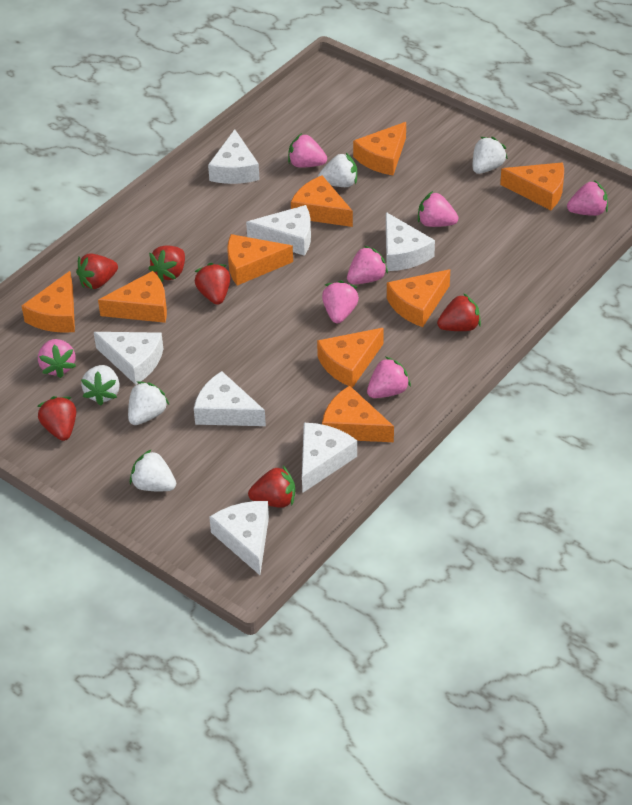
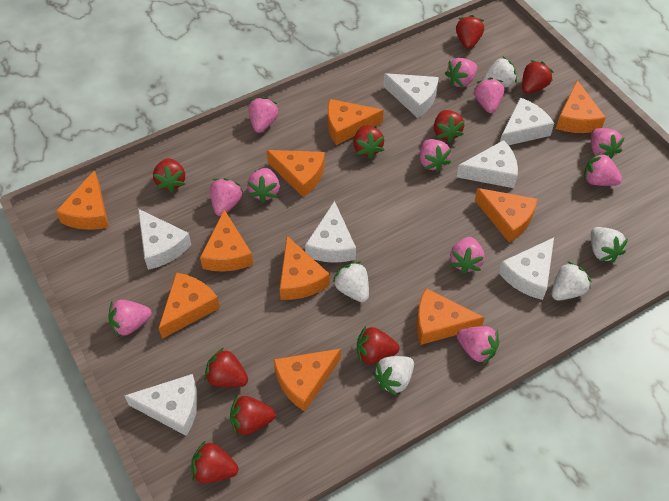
orange cheese: 9 -> 10
pink strawberry: 7 -> 11
red strawberry: 6 -> 9

